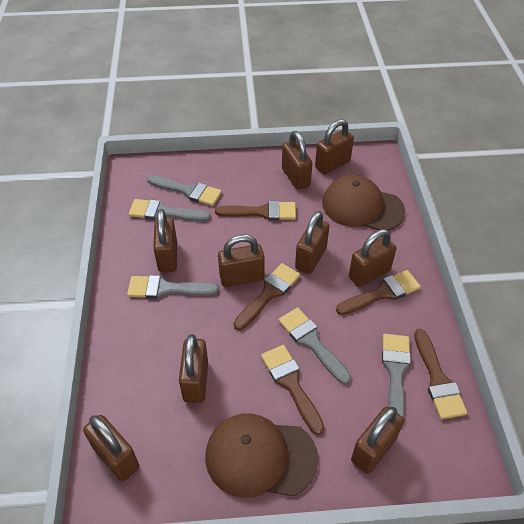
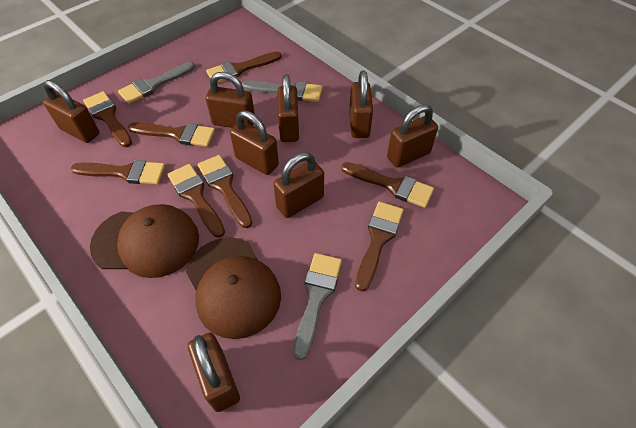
brown brush: 5 -> 8
brown padlock: 9 -> 8
grey brush: 5 -> 3

